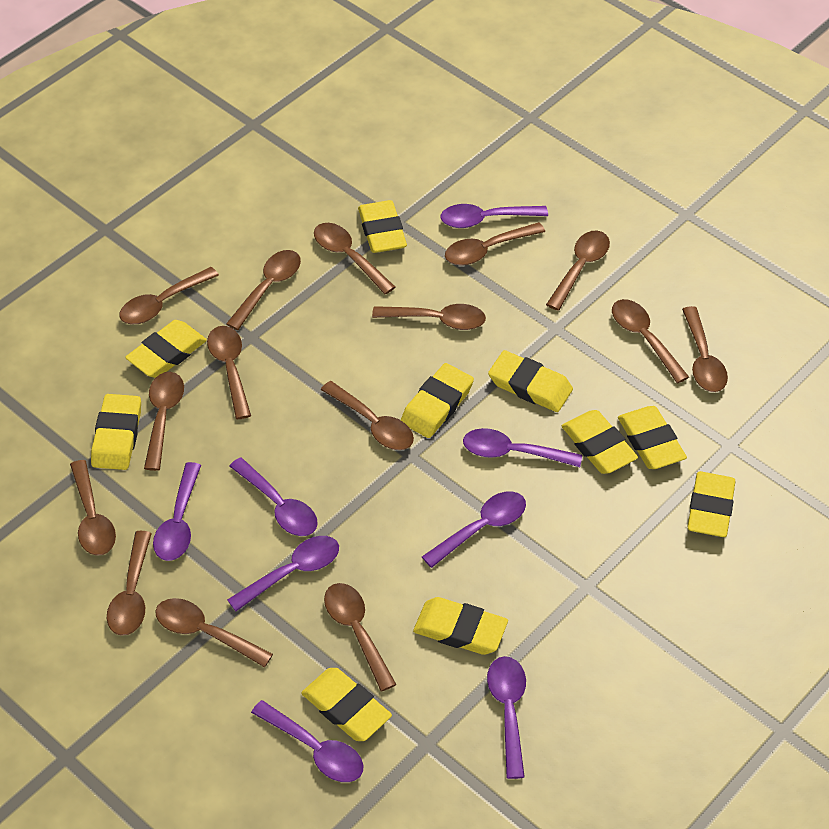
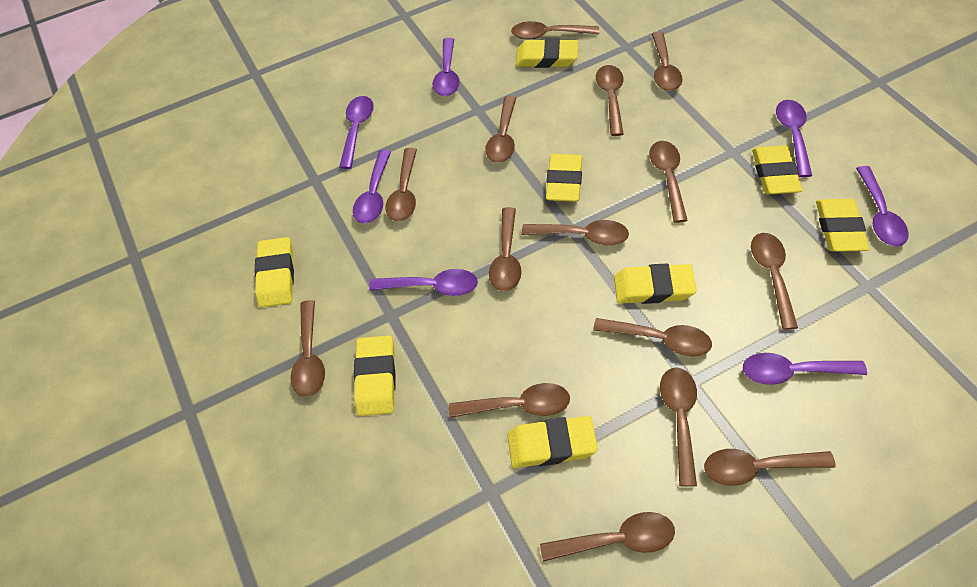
purple spoon: 8 -> 7
yellow eraser: 10 -> 8

